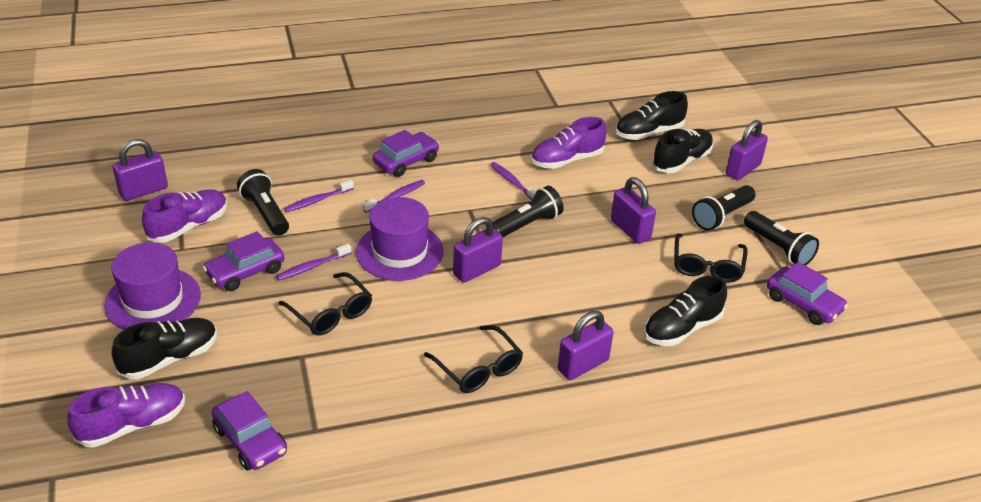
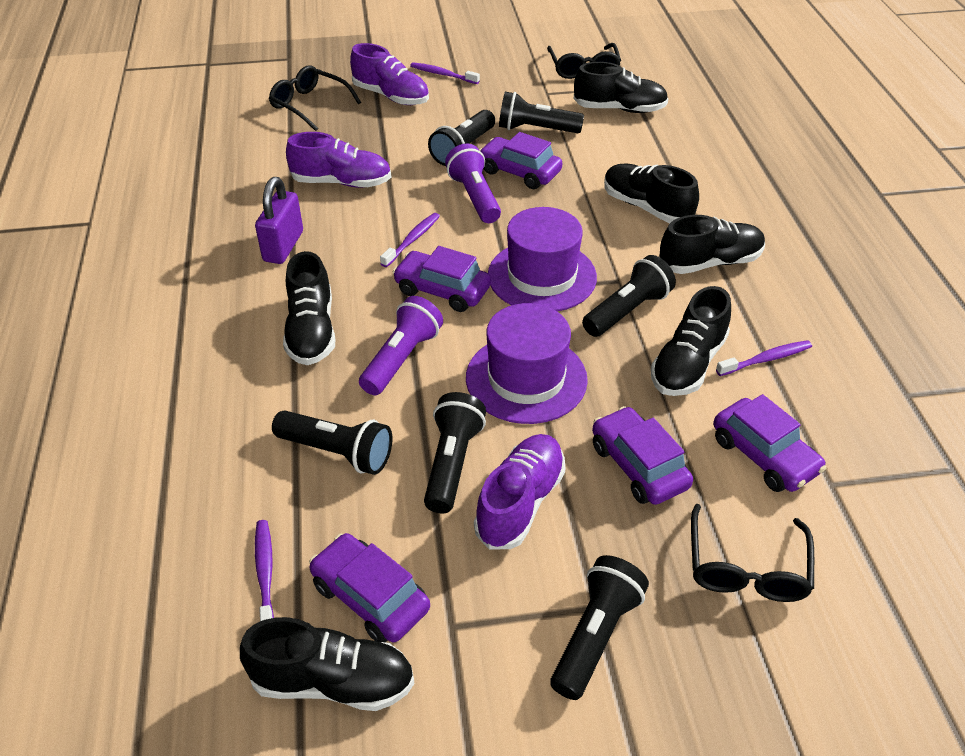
black flashlight: 4 -> 6
black shoe: 4 -> 6
purple car: 4 -> 5
purple flashlight: 0 -> 2
purple padlock: 5 -> 1

